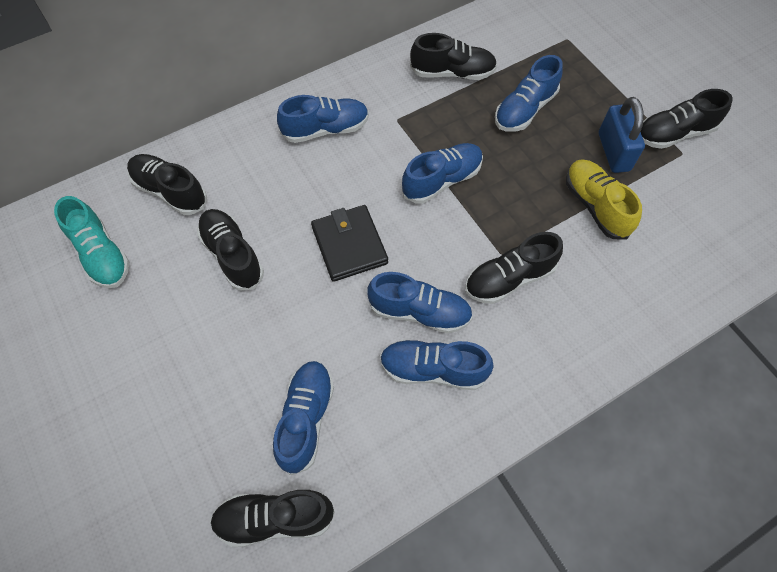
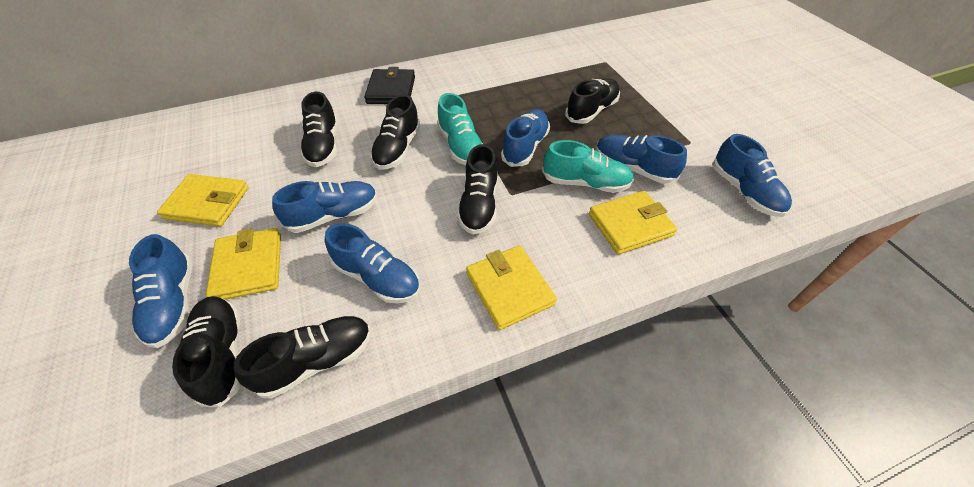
blue padlock: 1 -> 0
turquoise shoe: 1 -> 2
yellow shoe: 1 -> 0
yellow wallet: 0 -> 4

